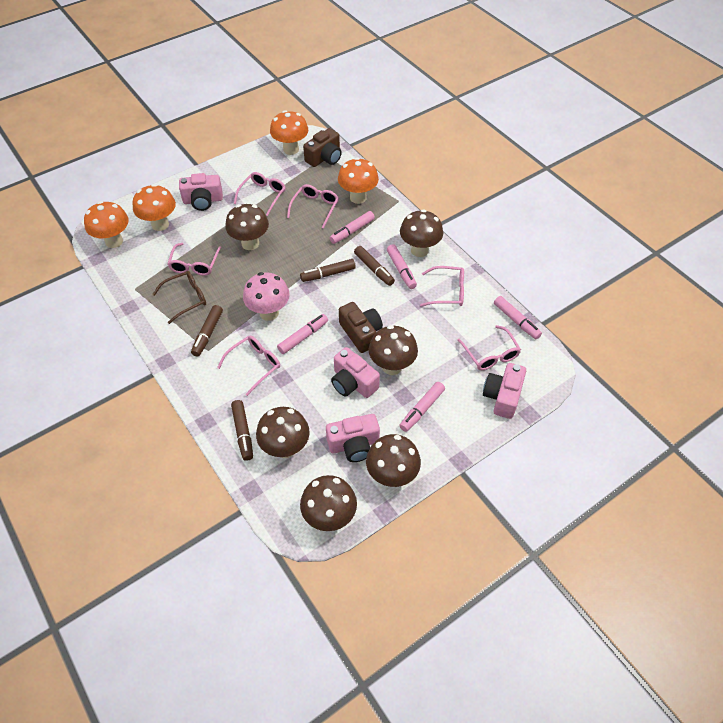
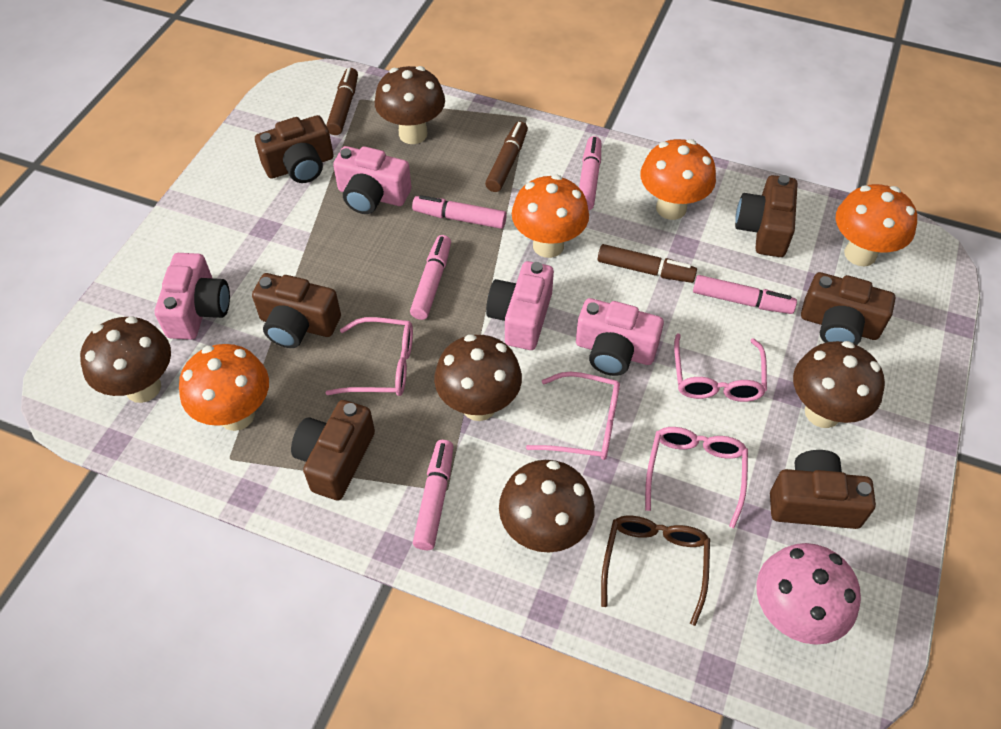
brown camera: 2 -> 6
brown marker: 4 -> 3
brown mushroom: 6 -> 5
pink glasses: 6 -> 4

